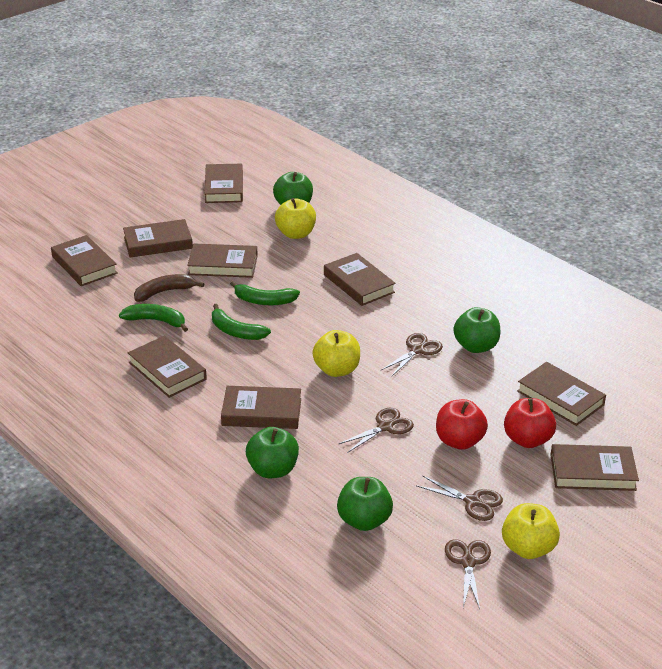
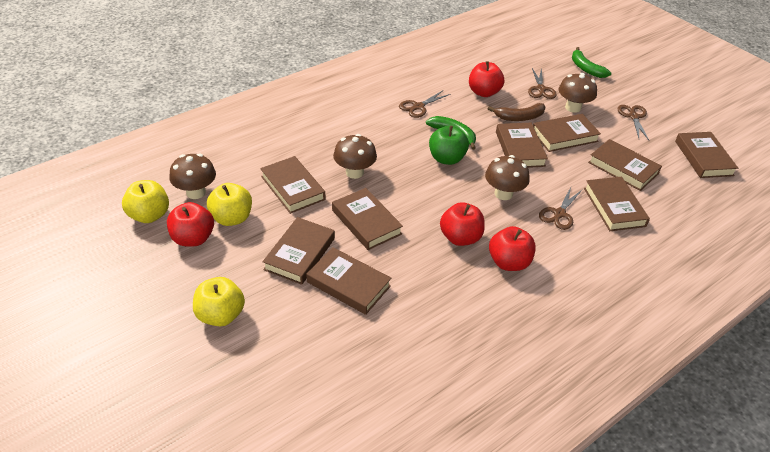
brown mushroom: 0 -> 4
green apple: 4 -> 1
green banana: 3 -> 2
red apple: 2 -> 4

